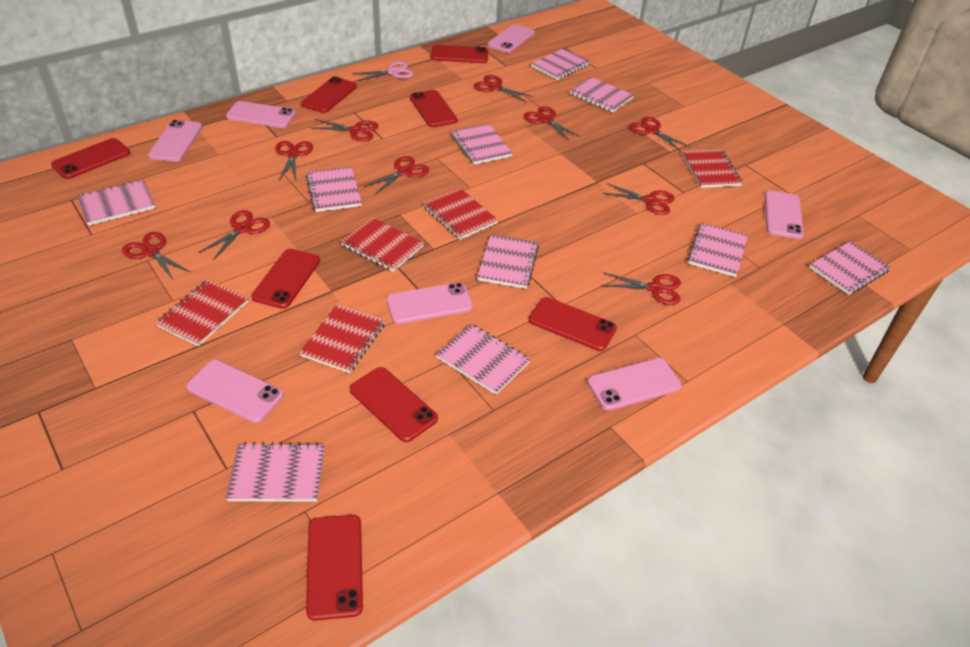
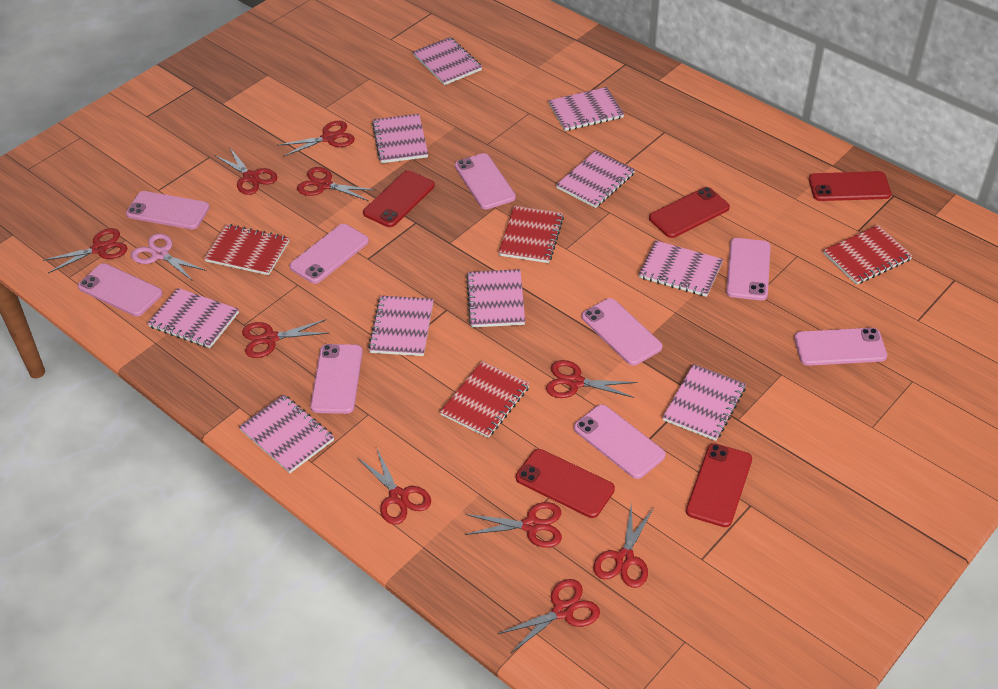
pink phone: 7 -> 9
red notebook: 5 -> 4
red phone: 8 -> 5

